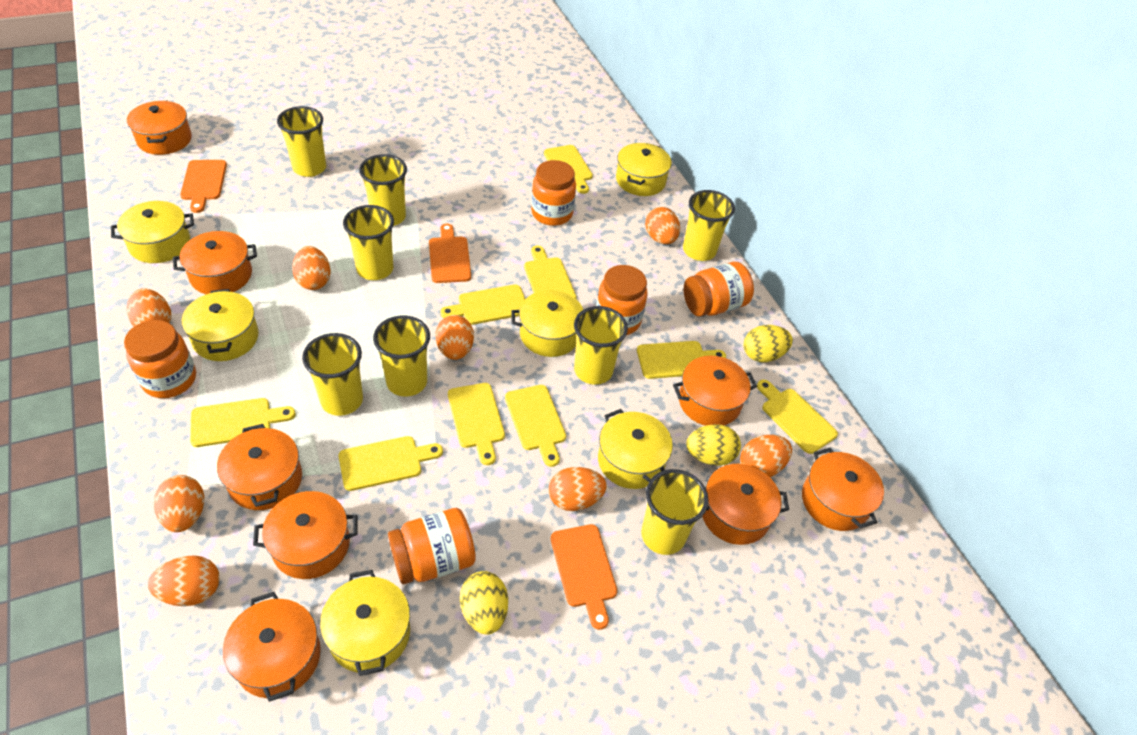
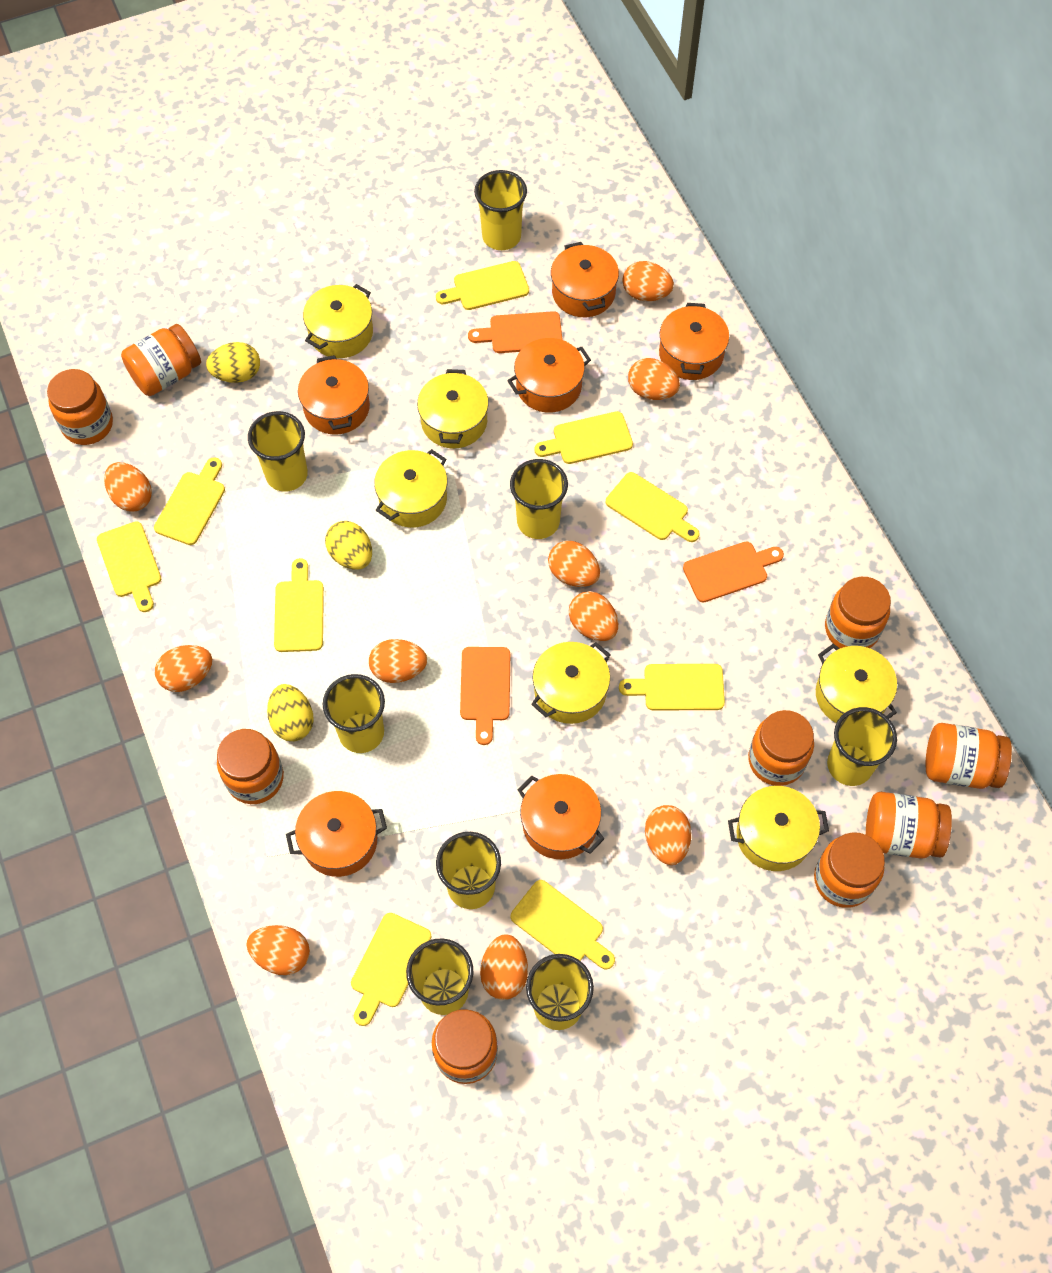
orange egg: 8 -> 10
orange jar: 5 -> 9
orange pot: 8 -> 6

